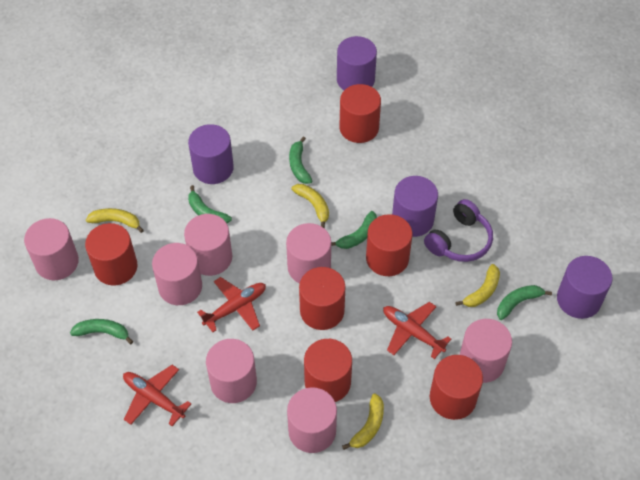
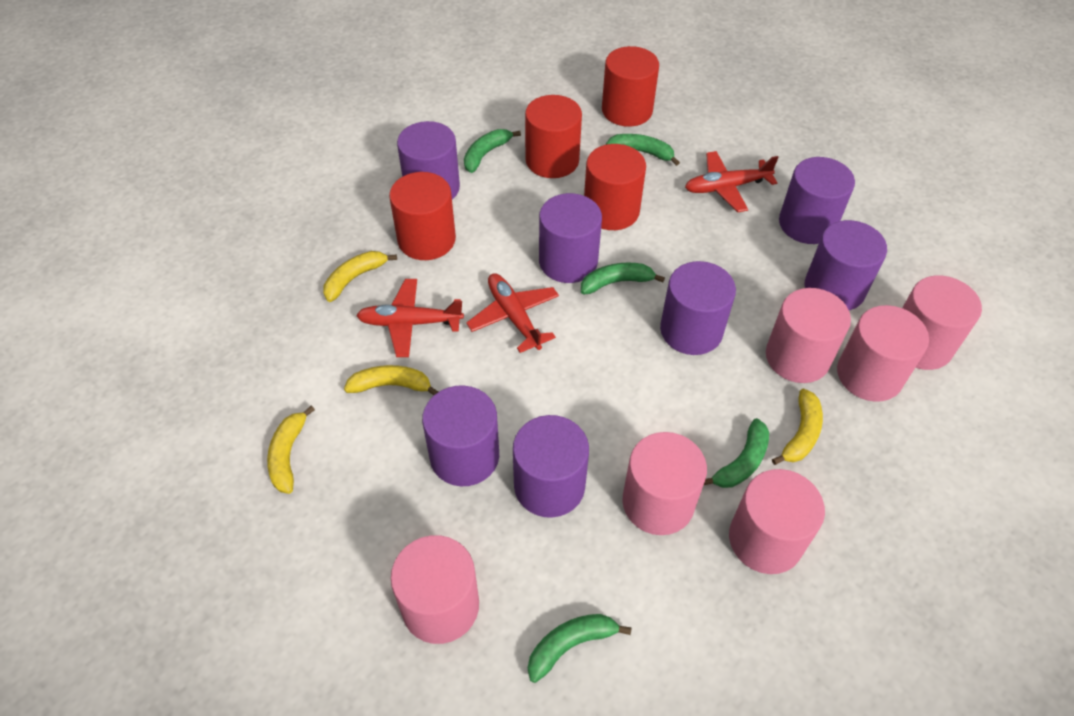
pink cylinder: 7 -> 6
purple cylinder: 4 -> 7
purple headphones: 1 -> 0
red cylinder: 6 -> 4

